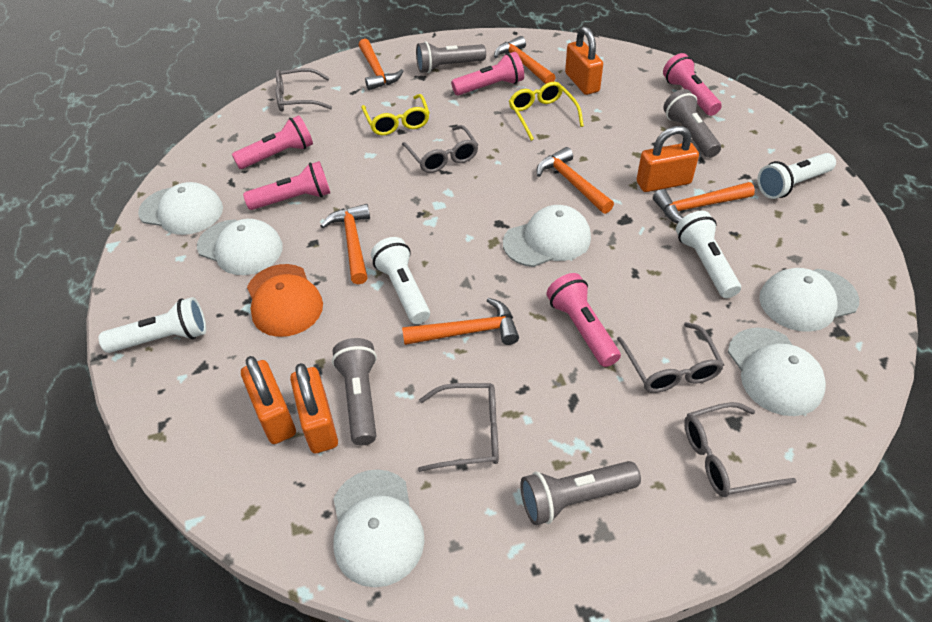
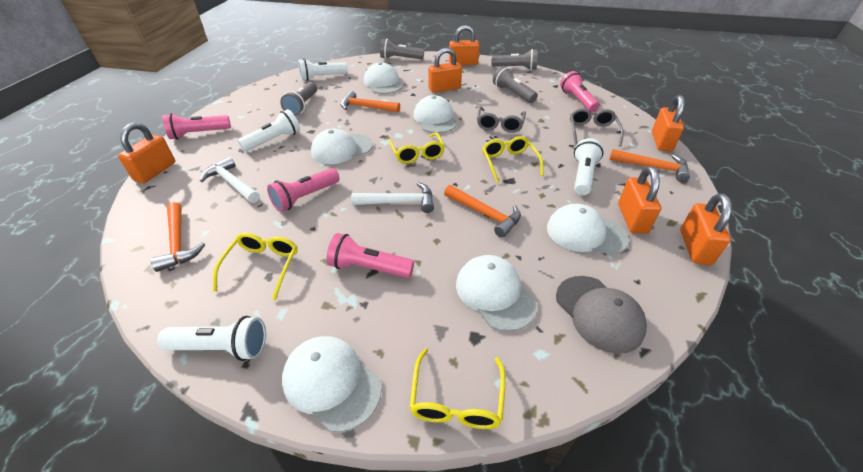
grey cap: 0 -> 1
grey glasses: 5 -> 2
orange cap: 1 -> 0
orange hammer: 6 -> 4
orange padlock: 4 -> 6
pink flashlight: 5 -> 4
white hammer: 0 -> 2
yellow glasses: 2 -> 4

